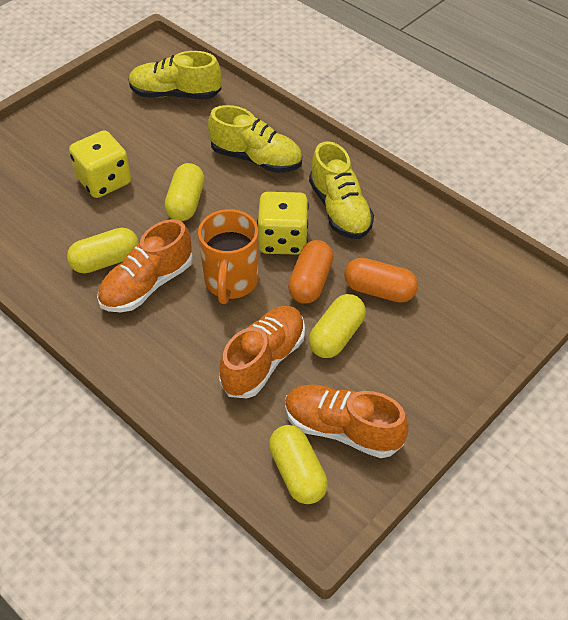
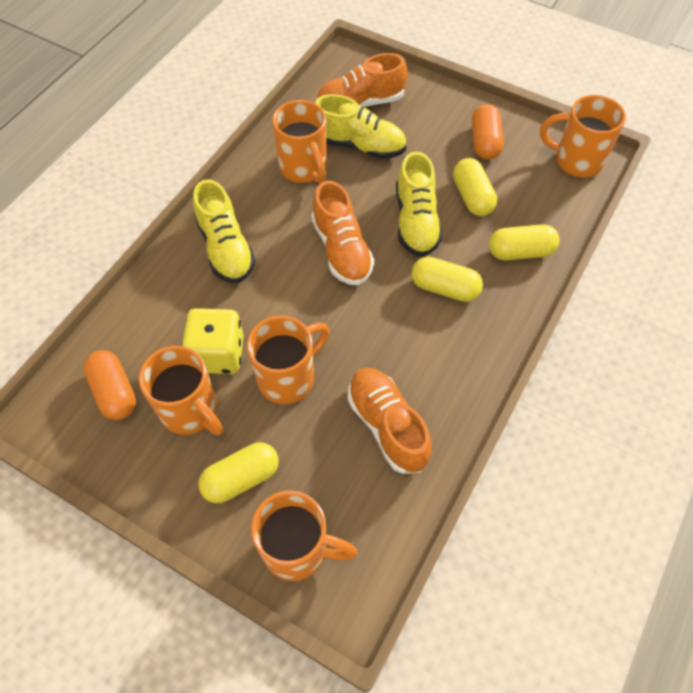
orange mug: 1 -> 5
yellow dice: 2 -> 1

